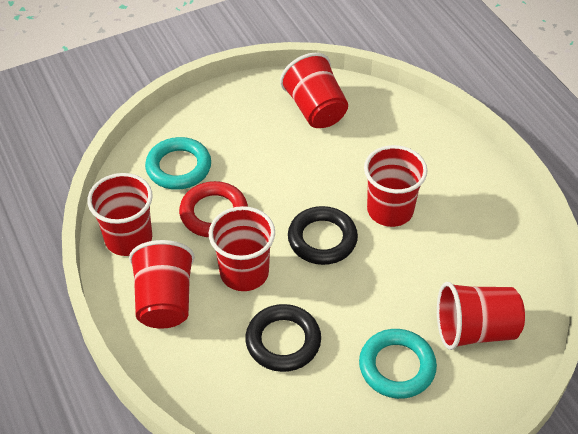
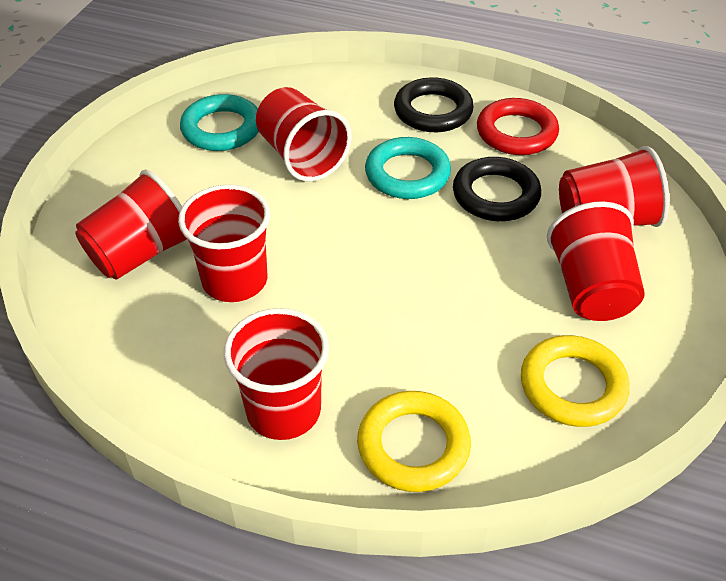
yellow ring: 0 -> 2

